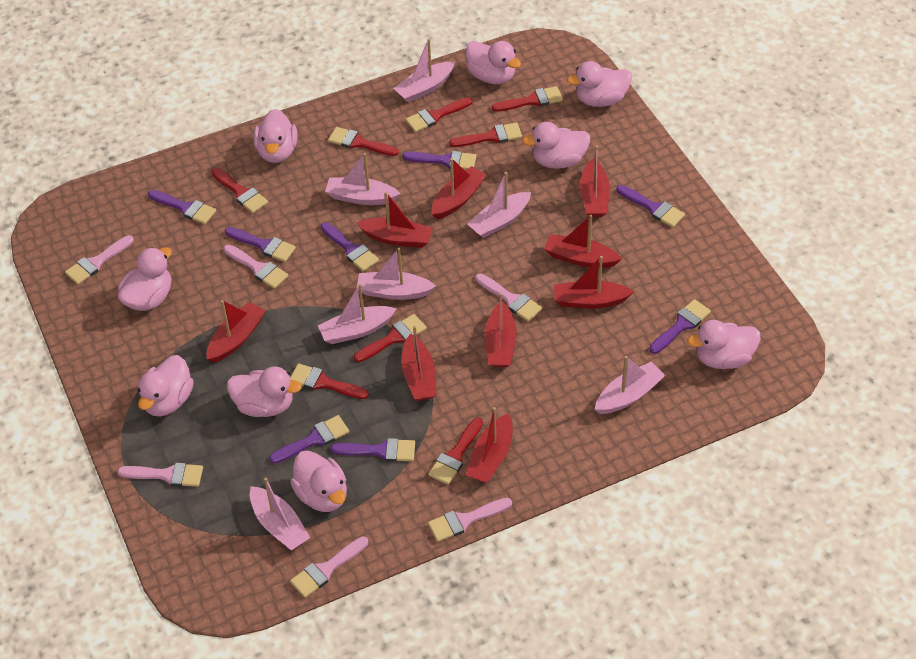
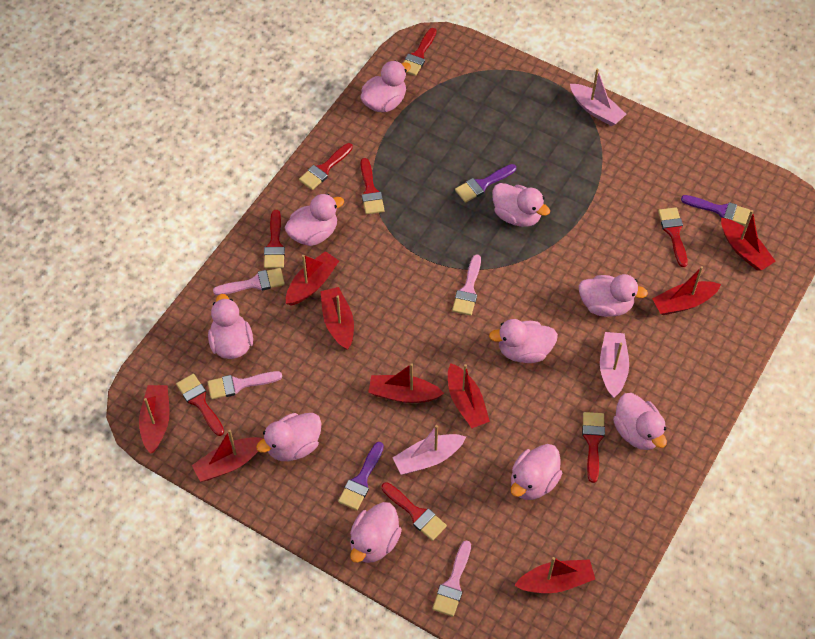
pink boat: 7 -> 3
pink brush: 6 -> 4
pink duck: 9 -> 10
purple brush: 8 -> 3

